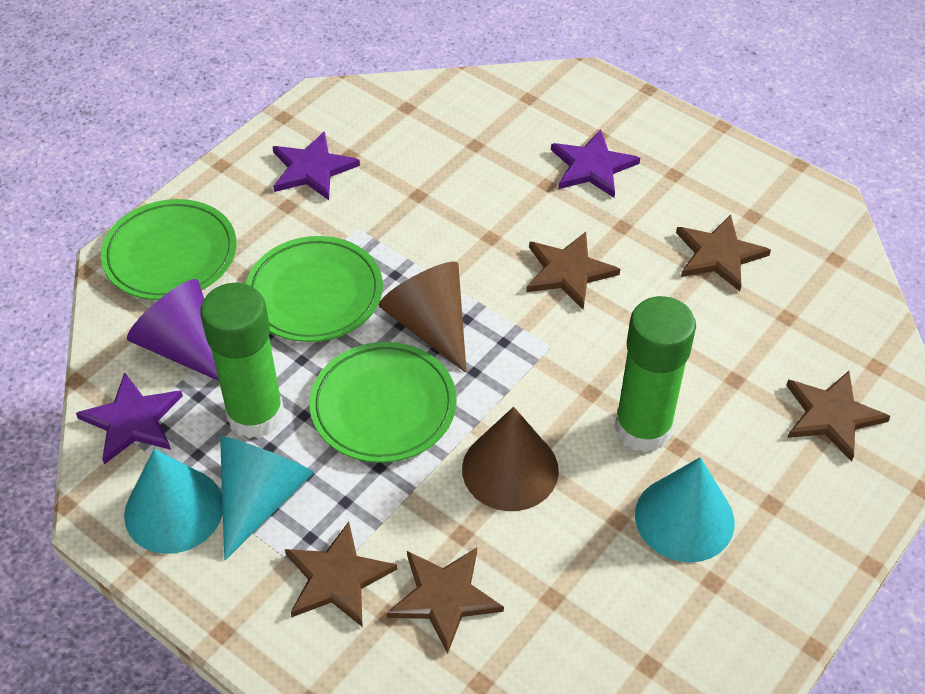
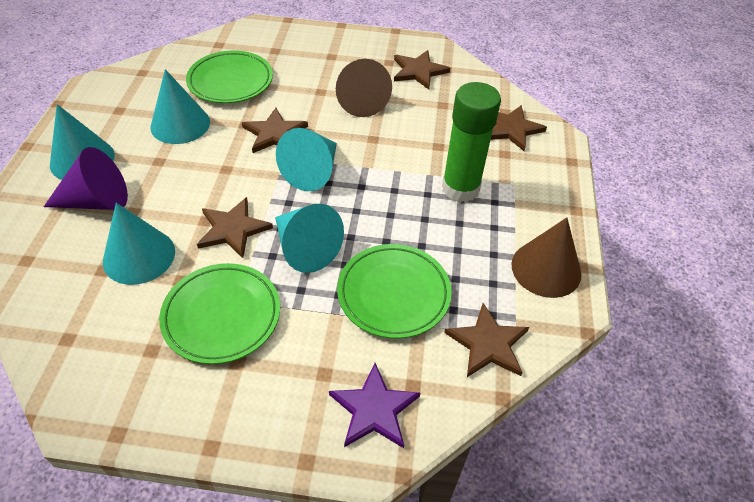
green glue stick: 2 -> 1
purple star: 3 -> 1
turquoise cone: 3 -> 5

